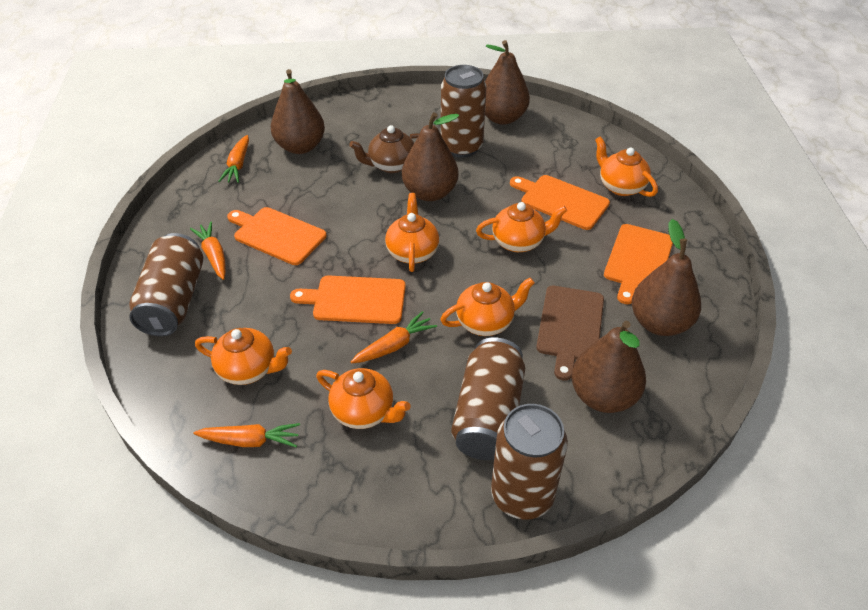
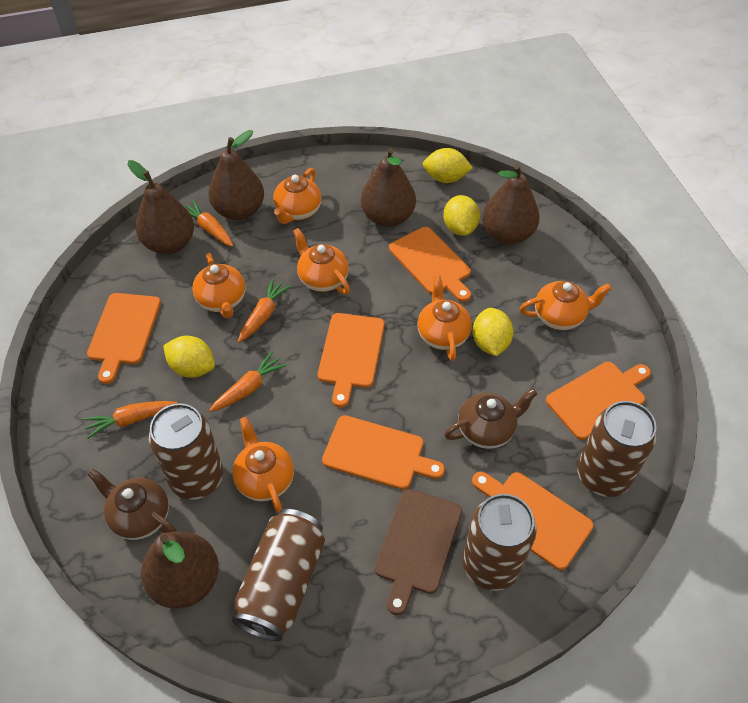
brown teapot: 1 -> 2
orange cutting board: 4 -> 6
yellow lemon: 0 -> 4

